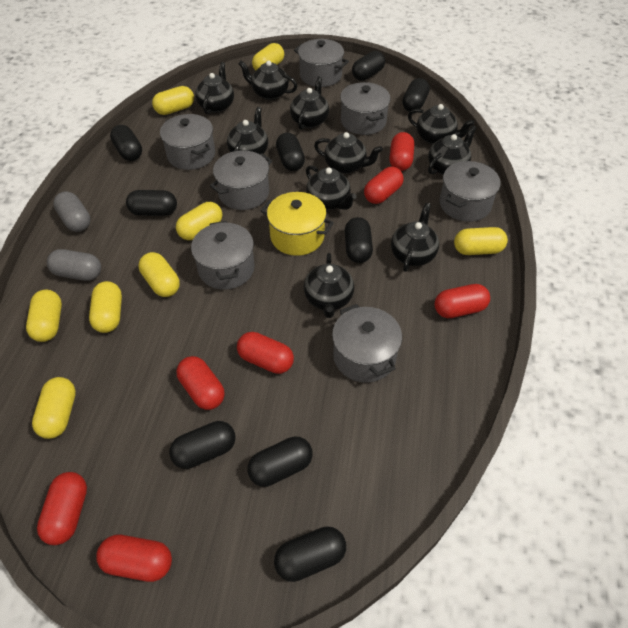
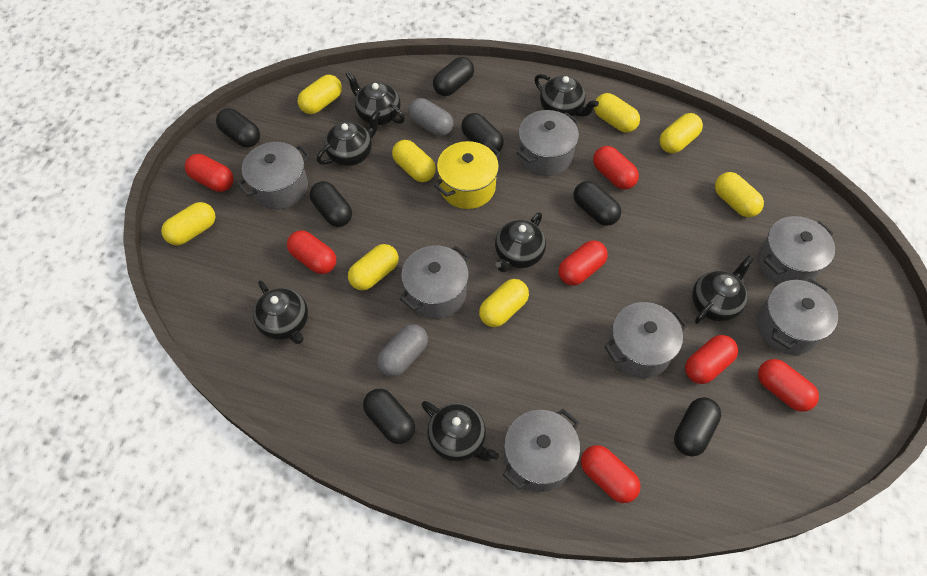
black capsule: 9 -> 7
black teapot: 10 -> 7

